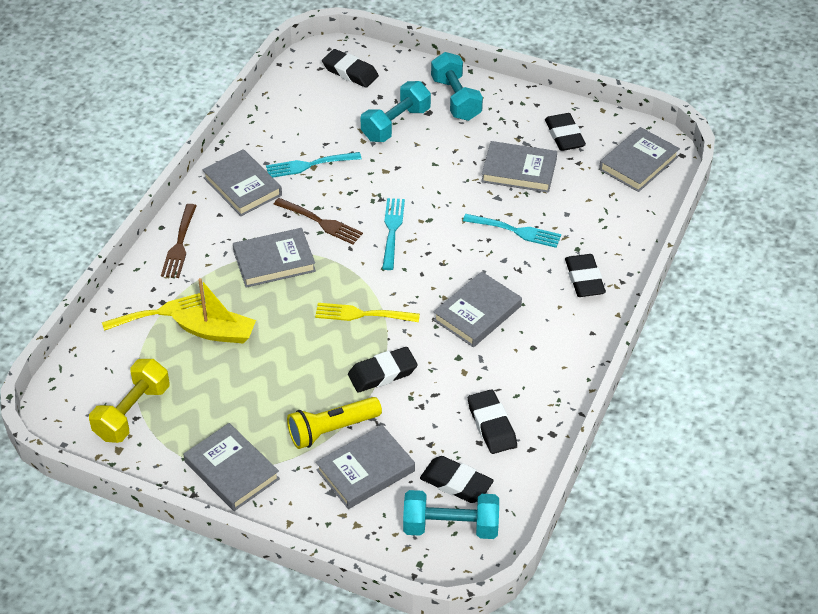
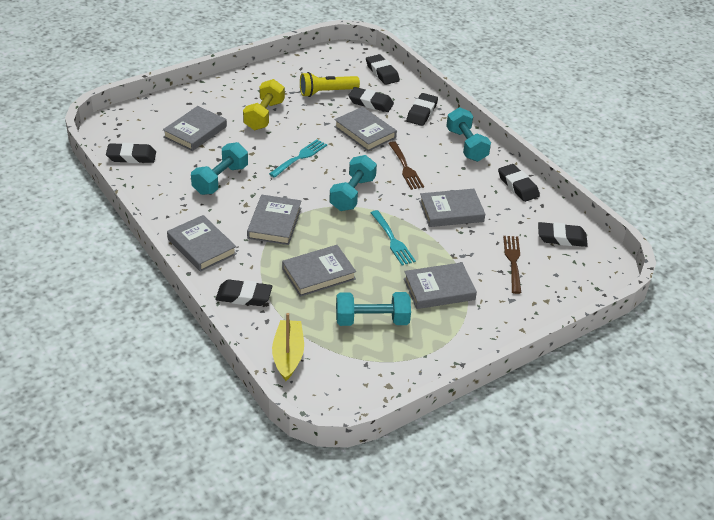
black eraser: 6 -> 7
turquoise dumbbell: 3 -> 4
turquoise fork: 3 -> 2
yellow fork: 2 -> 0

